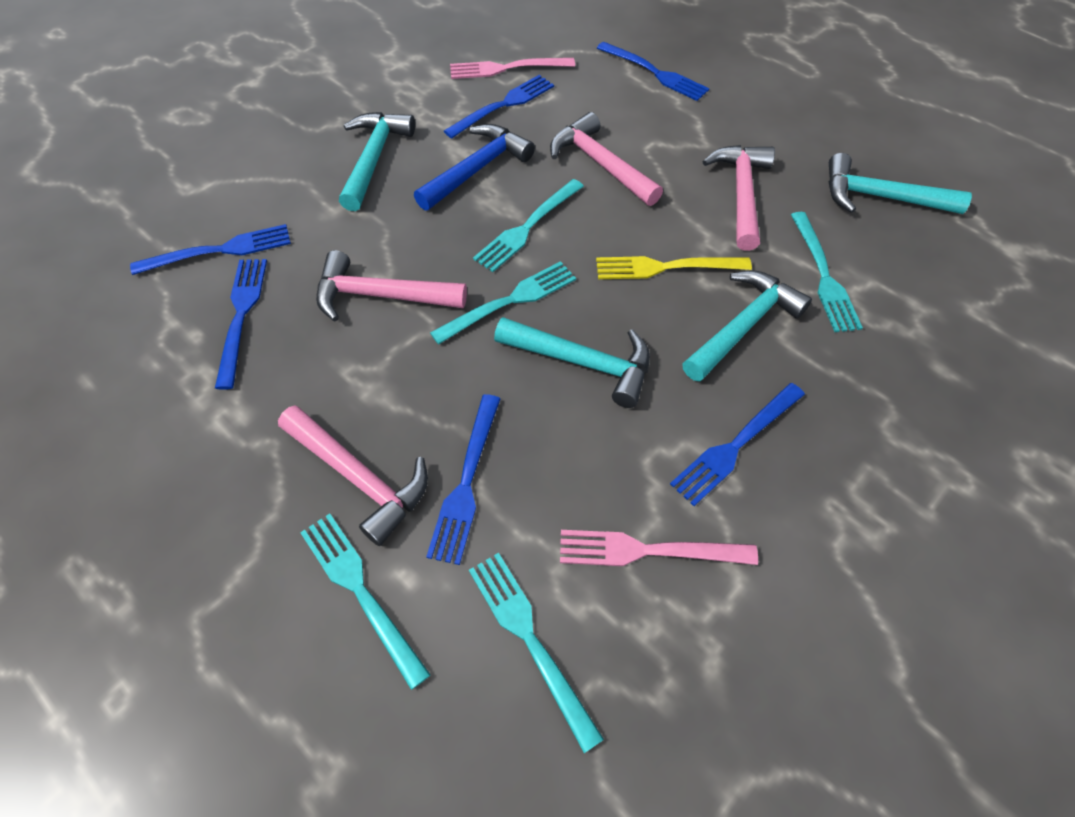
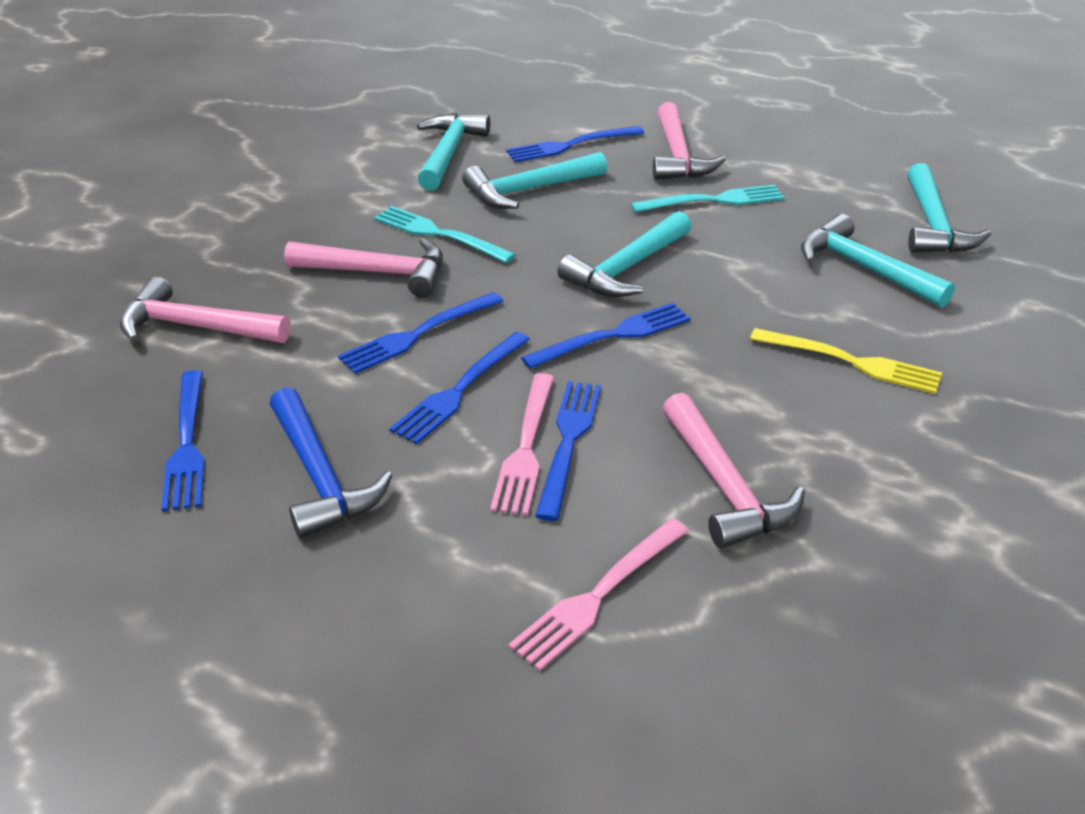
turquoise fork: 5 -> 2
turquoise hammer: 4 -> 5

